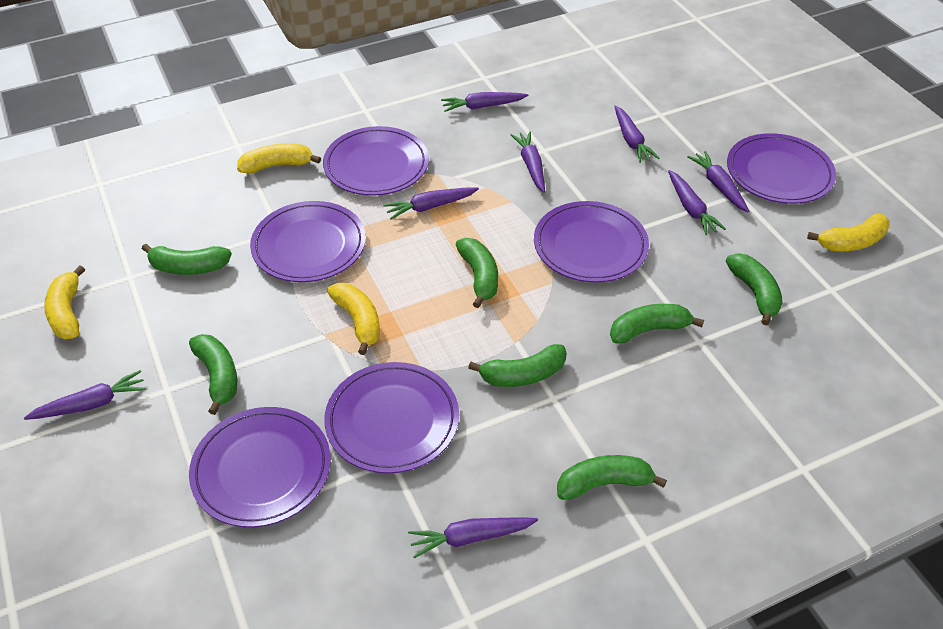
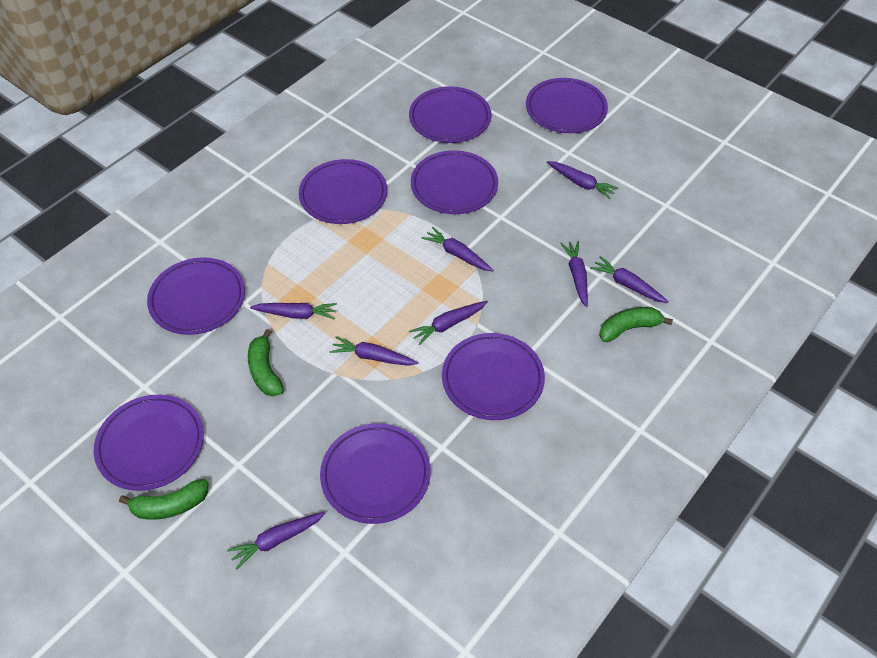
green banana: 7 -> 3
purple plate: 6 -> 8
yellow banana: 4 -> 0

